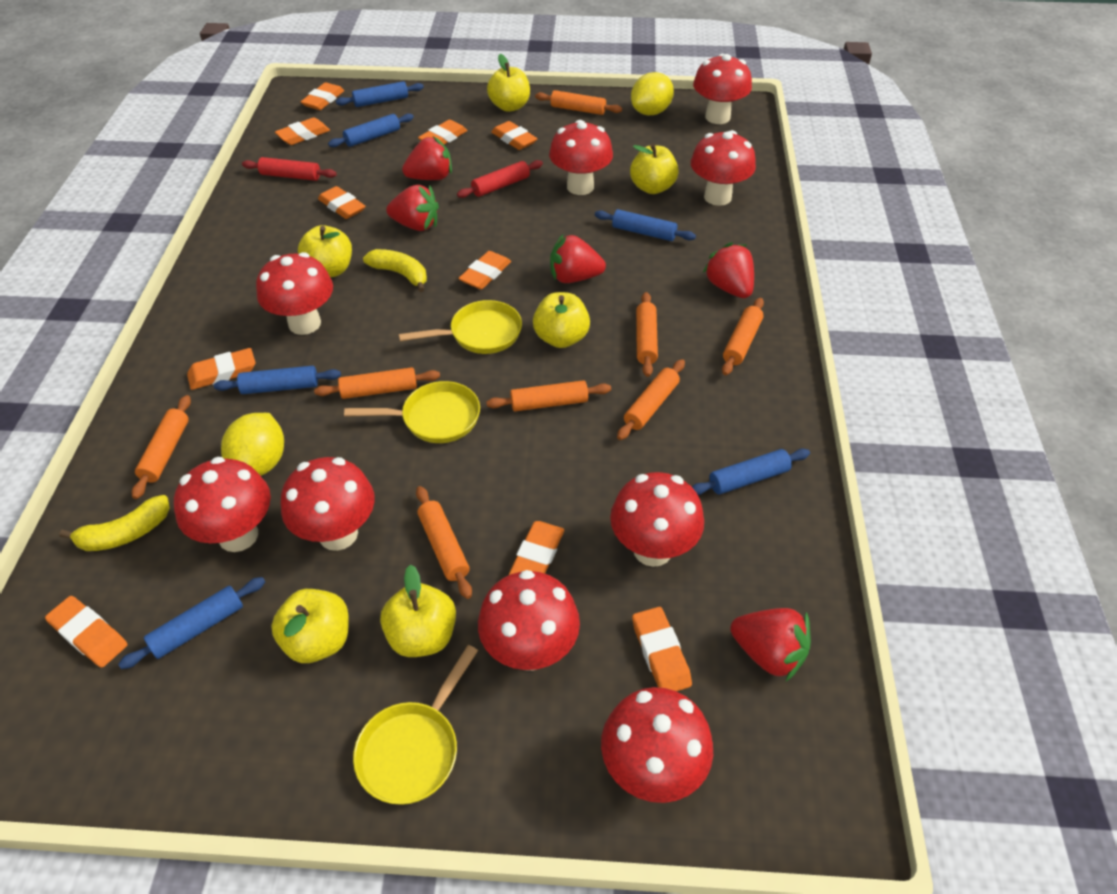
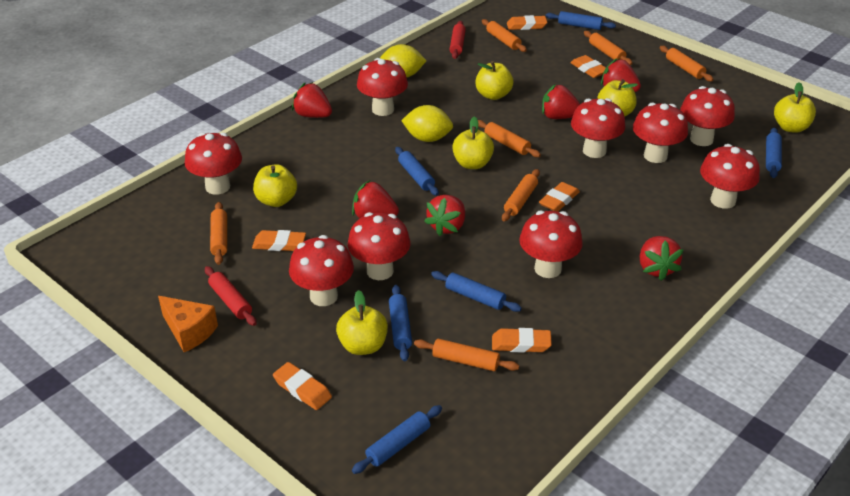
orange cheese: 0 -> 1
orange eraser: 10 -> 6
orange rolling pin: 8 -> 7
red strawberry: 5 -> 6
yellow banana: 2 -> 0
yellow pan: 3 -> 0

